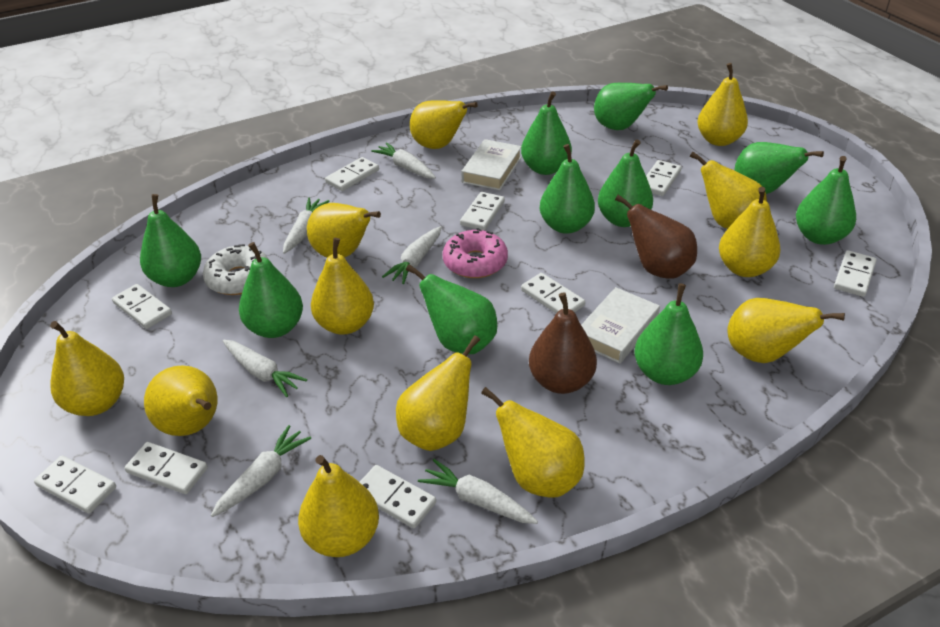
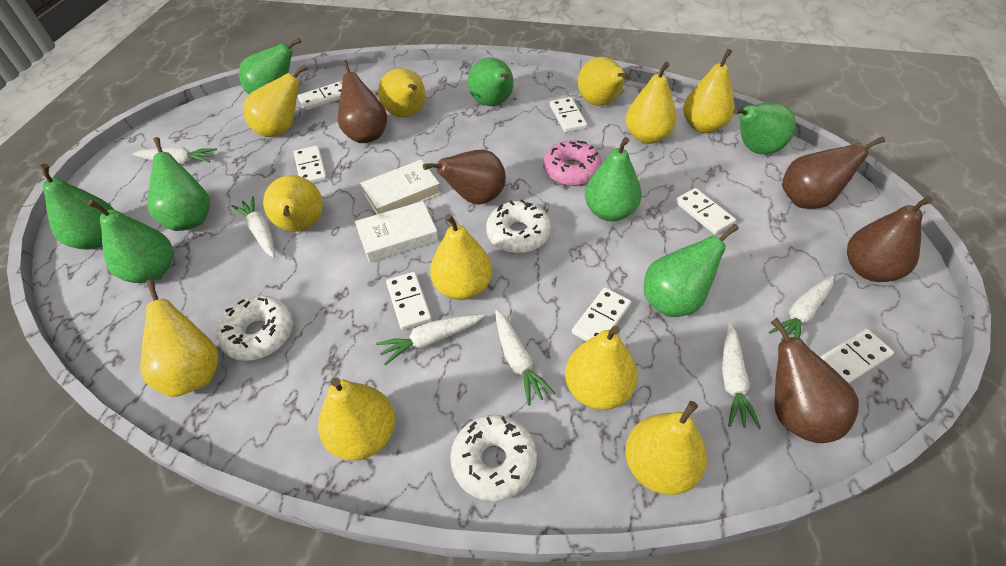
brown pear: 2 -> 5
green pear: 10 -> 8
white domino: 9 -> 7
white donut: 1 -> 3
yellow pear: 12 -> 11

